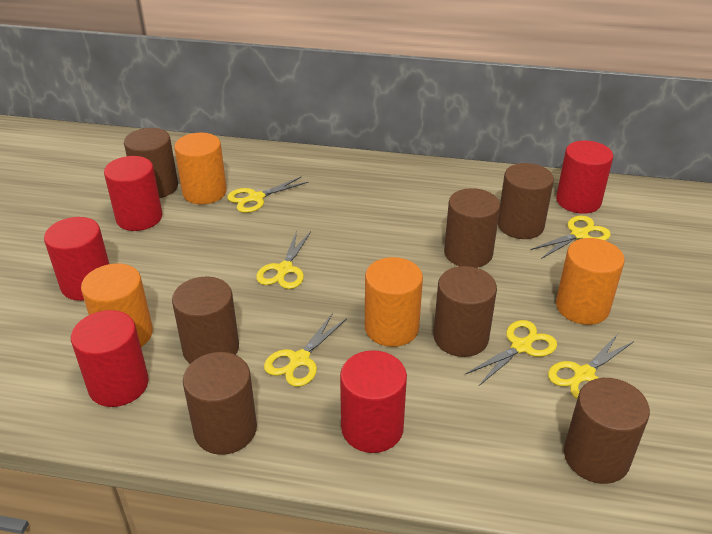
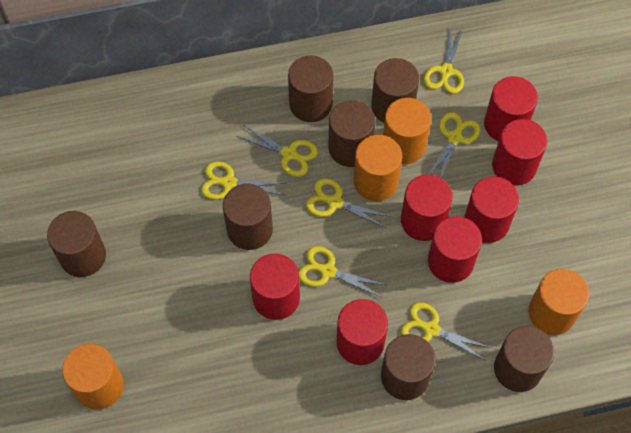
red cylinder: 5 -> 7
yellow scissors: 6 -> 7

